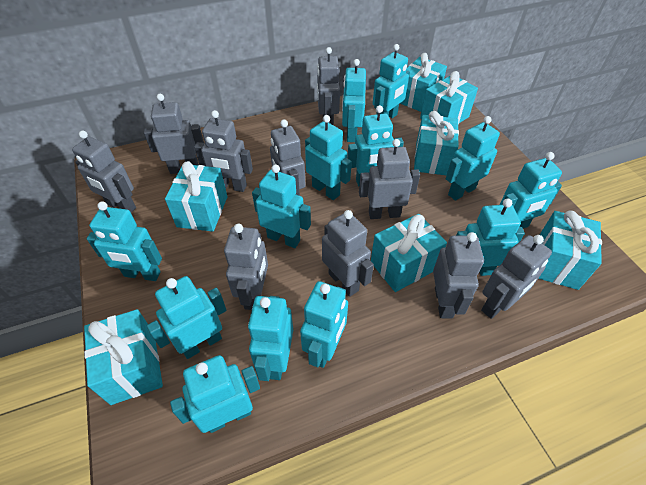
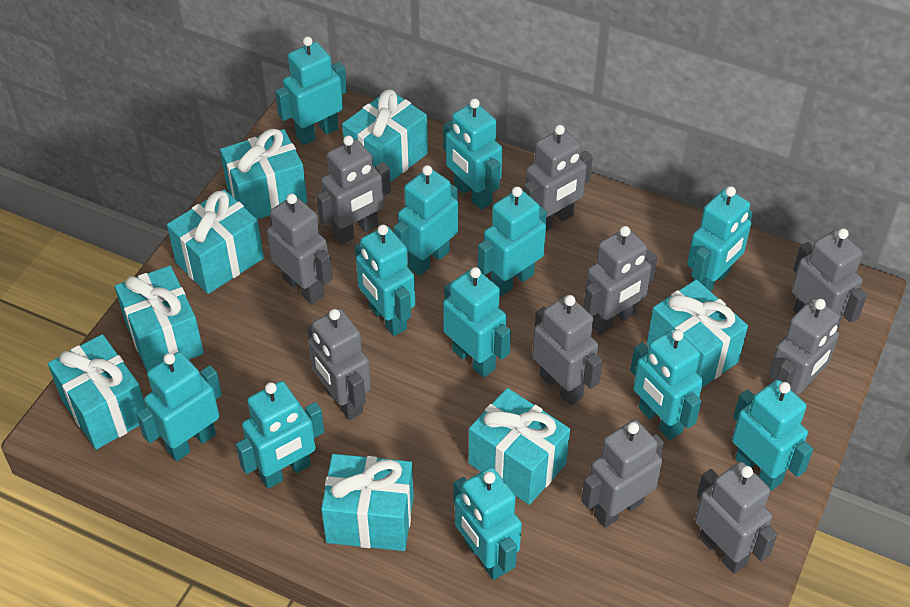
turquoise gift: 7 -> 8
turquoise robot: 13 -> 12

